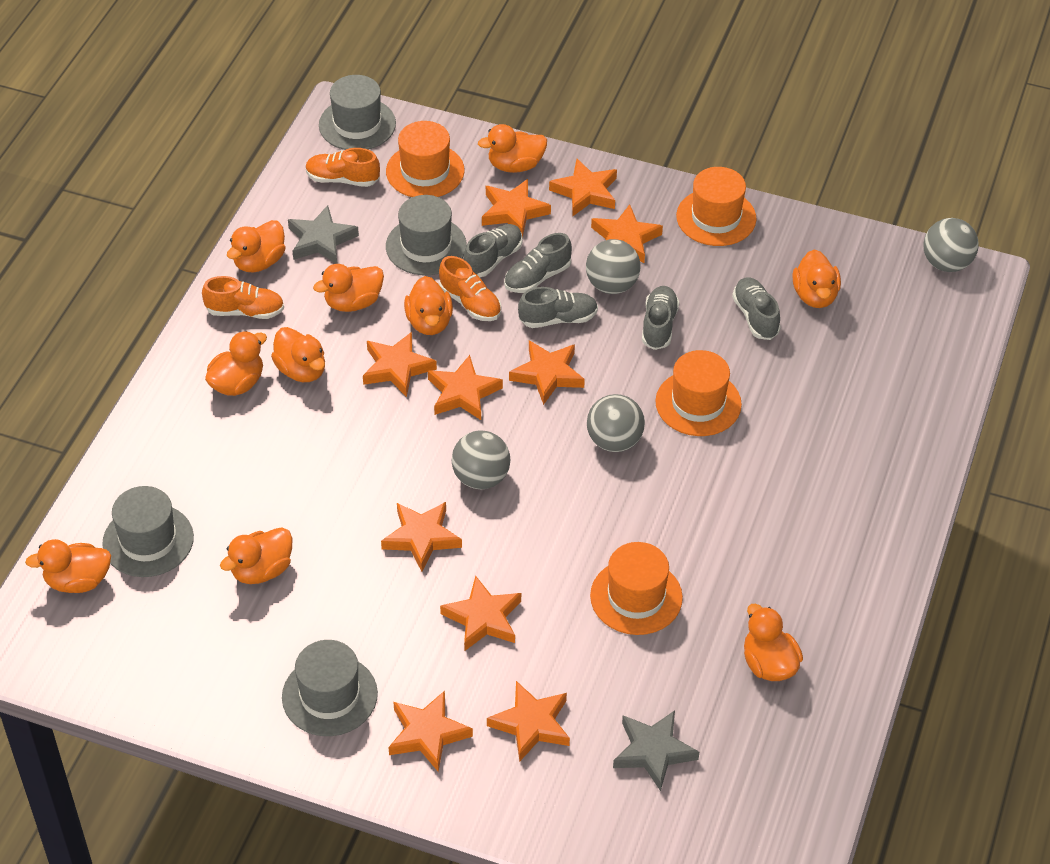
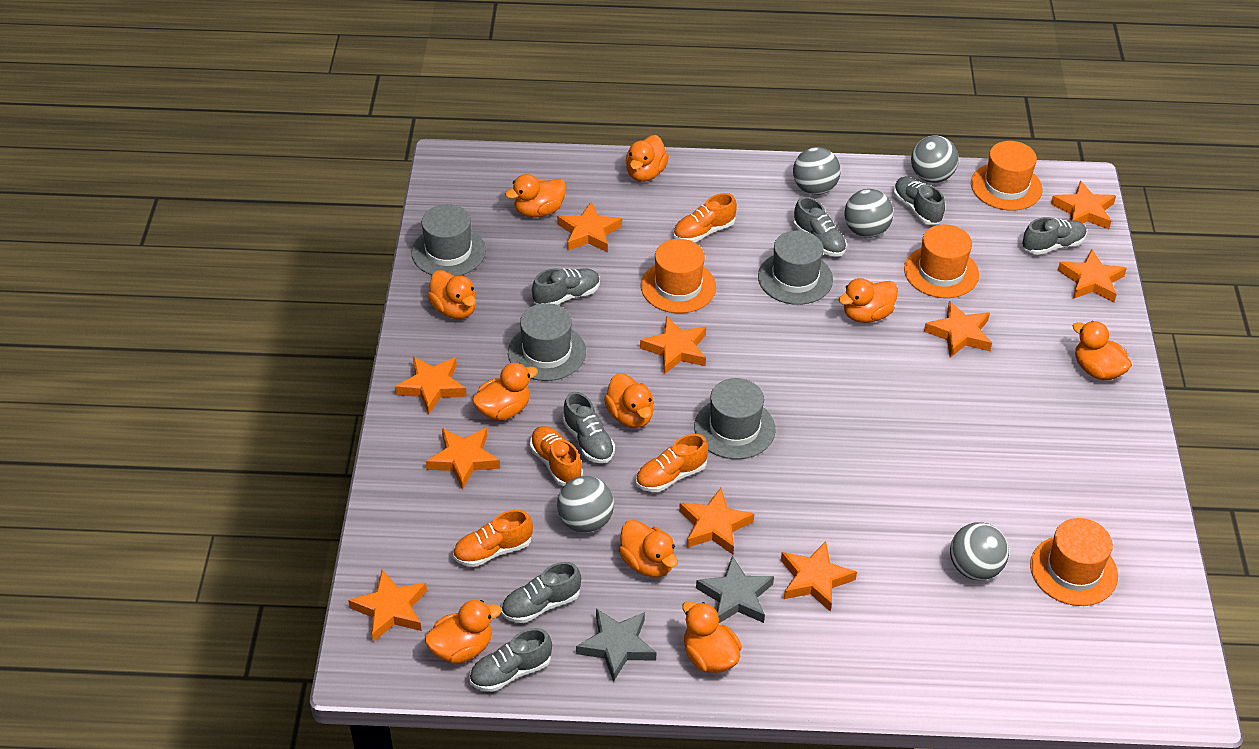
grey ball: 4 -> 5
grey shoe: 5 -> 7
orange shoe: 3 -> 4

